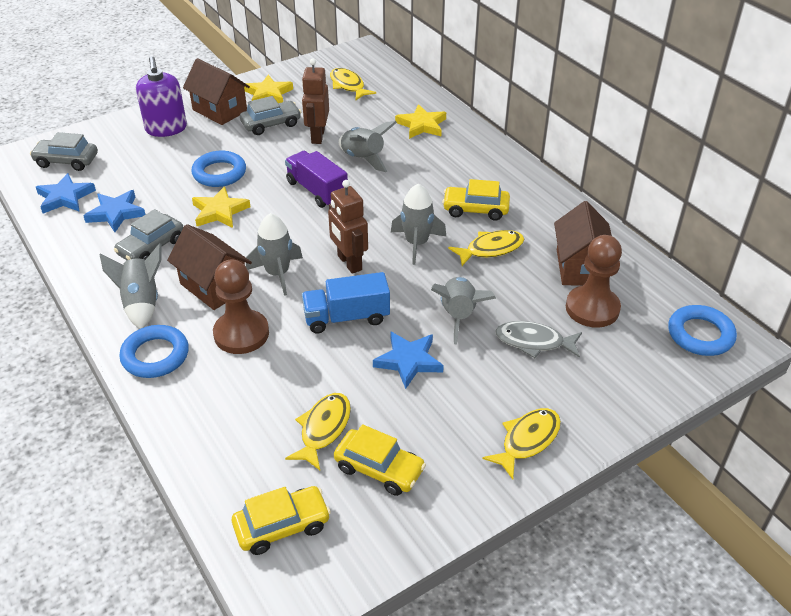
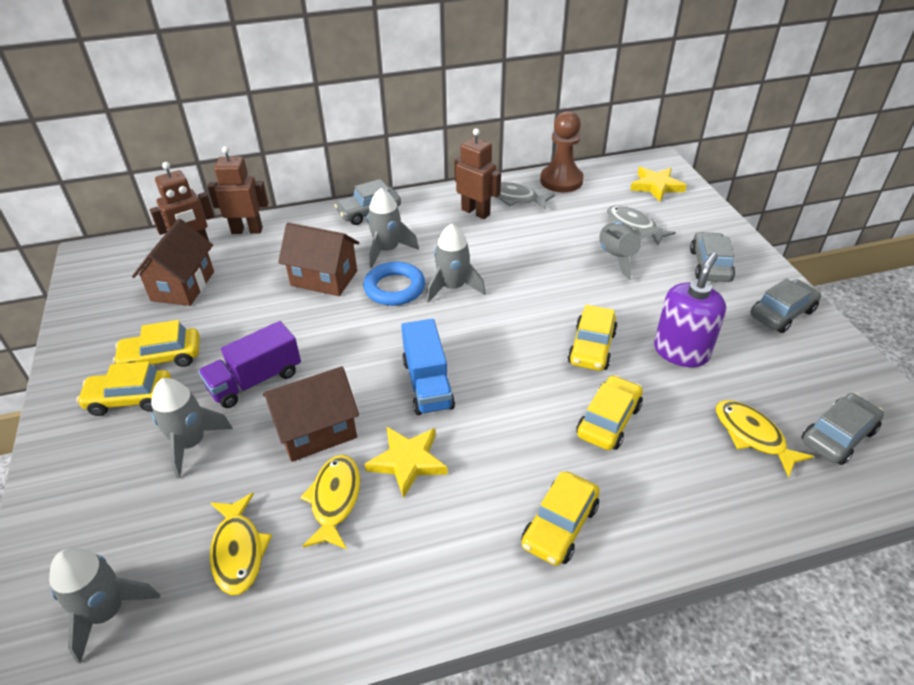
blue ring: 3 -> 1
blue star: 3 -> 0
brown pawn: 2 -> 1
brown robot: 2 -> 3
grey car: 3 -> 4
grey fish: 1 -> 2
yellow car: 3 -> 5
yellow fish: 4 -> 3
yellow star: 3 -> 2

